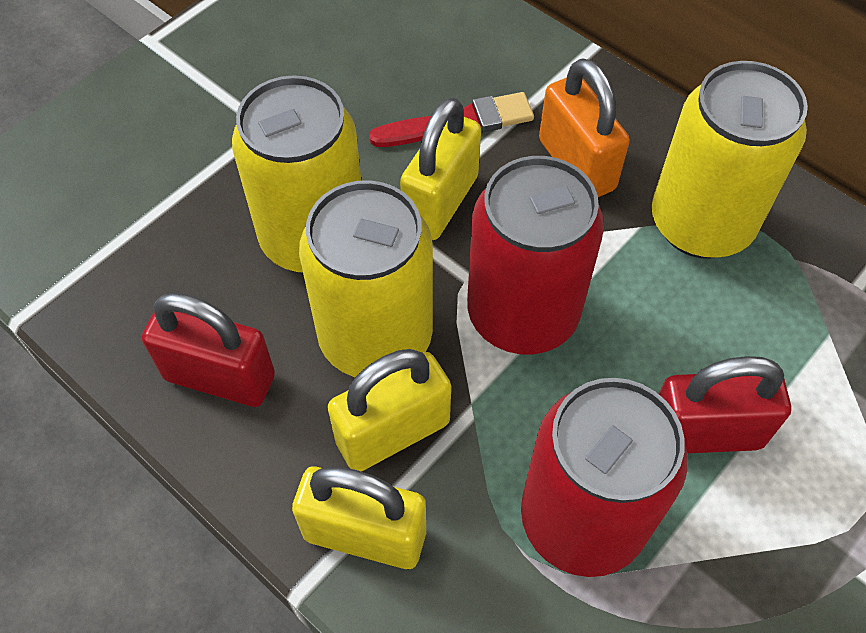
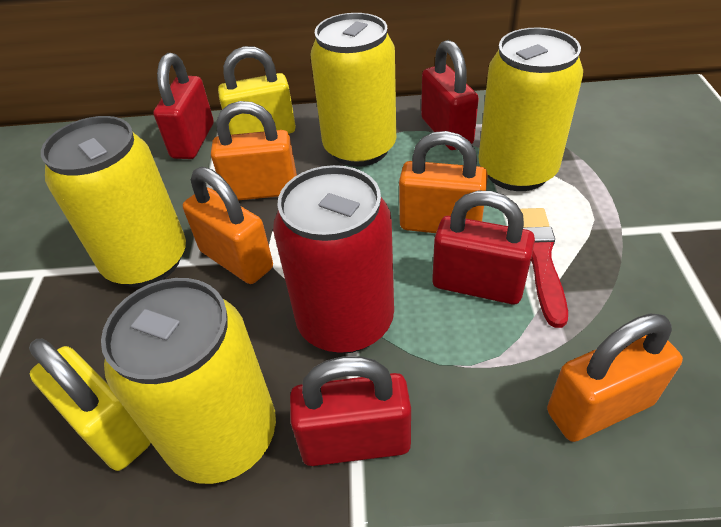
orange padlock: 1 -> 4
red can: 2 -> 1
red padlock: 2 -> 4
yellow can: 3 -> 4
yellow padlock: 3 -> 2

